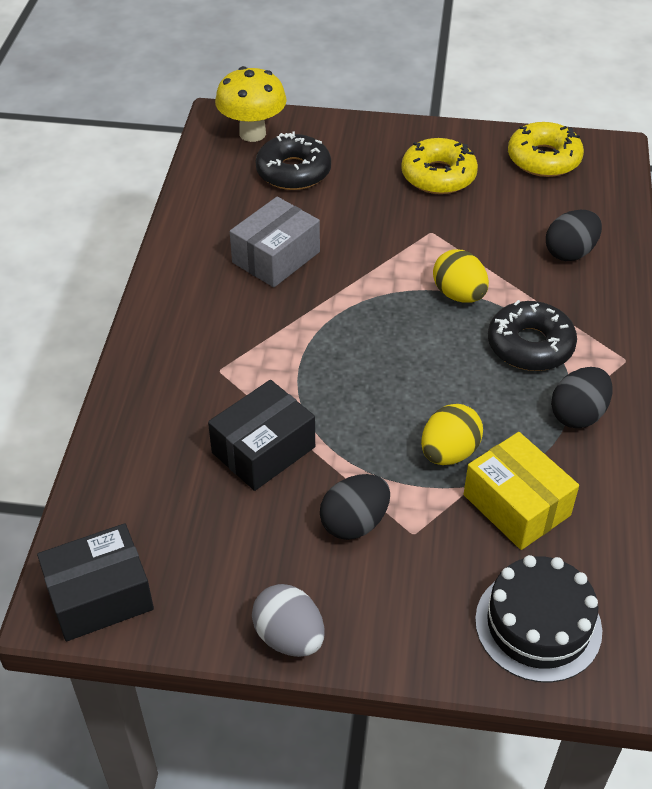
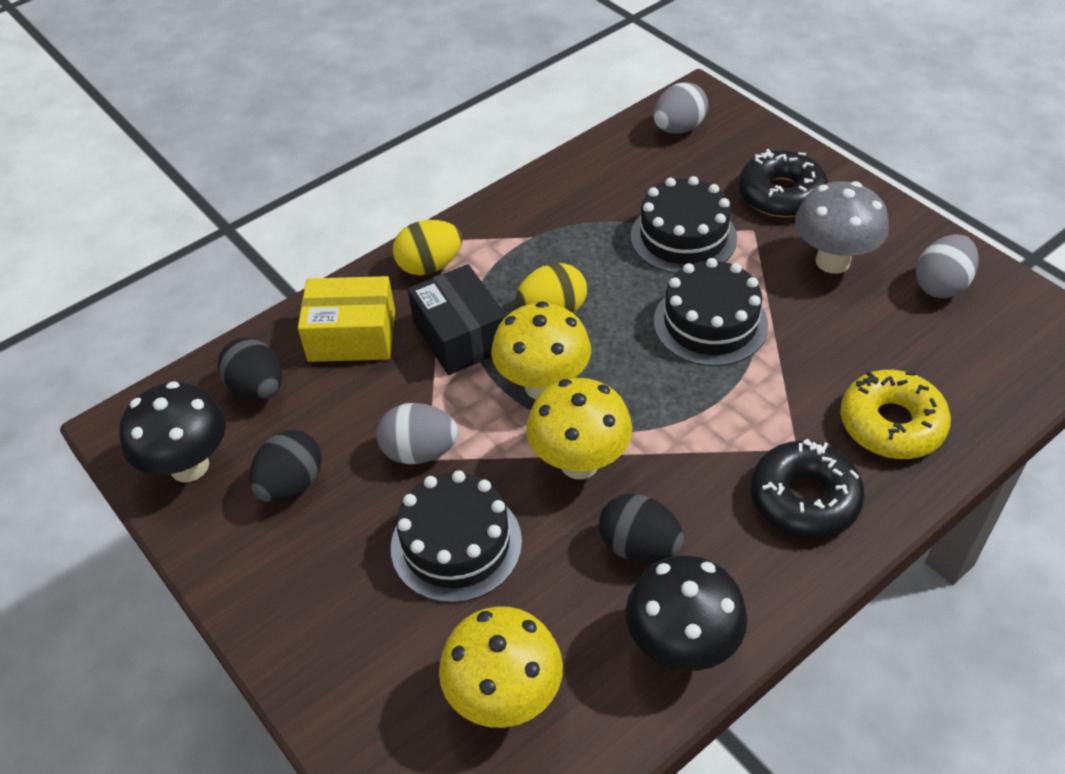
black box: 2 -> 1
black cake: 1 -> 3
black mushroom: 0 -> 2
grey box: 1 -> 0
grey egg: 1 -> 3
grey mushroom: 0 -> 1
yellow donut: 2 -> 1
yellow mushroom: 1 -> 3

